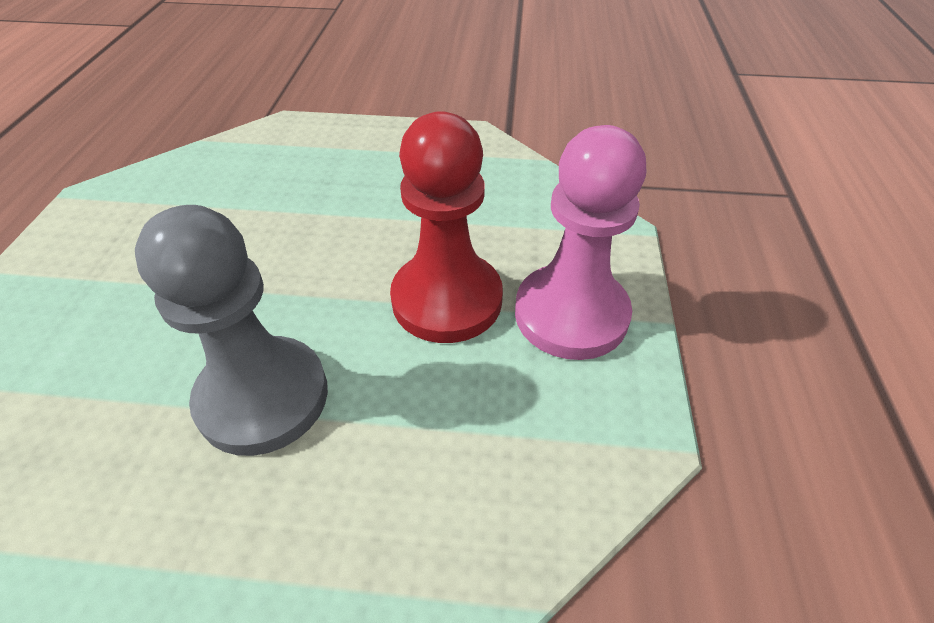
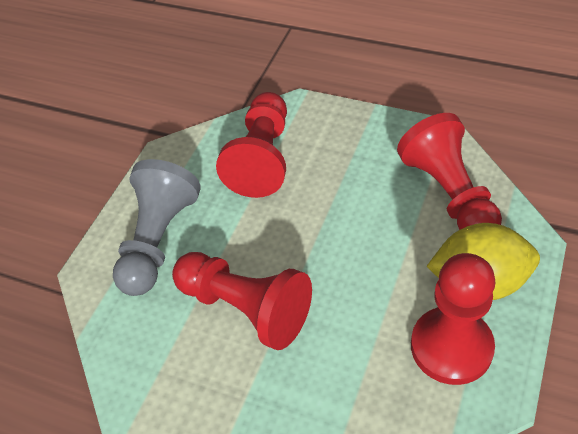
pink pawn: 1 -> 0
red pawn: 1 -> 4
yellow lemon: 0 -> 1

